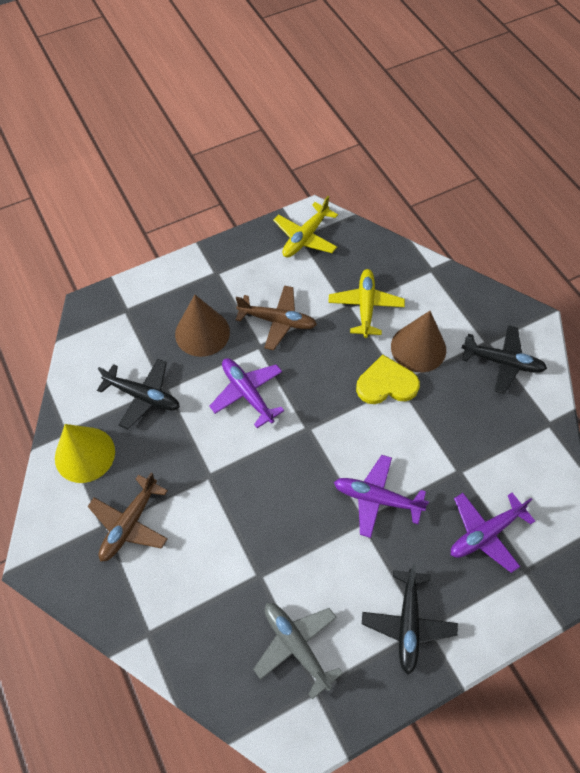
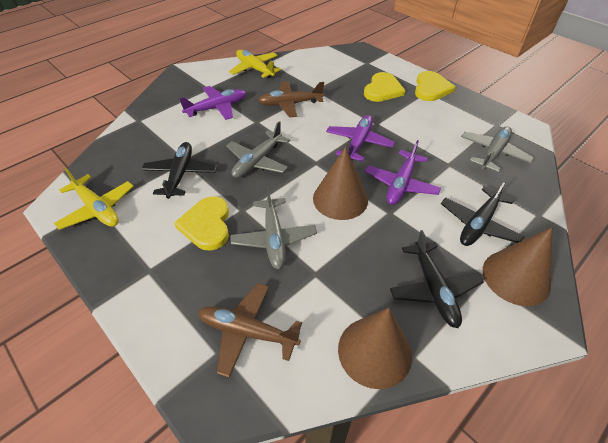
brown cone: 2 -> 3
grey plane: 1 -> 3
yellow cone: 1 -> 0
yellow heart: 1 -> 3

